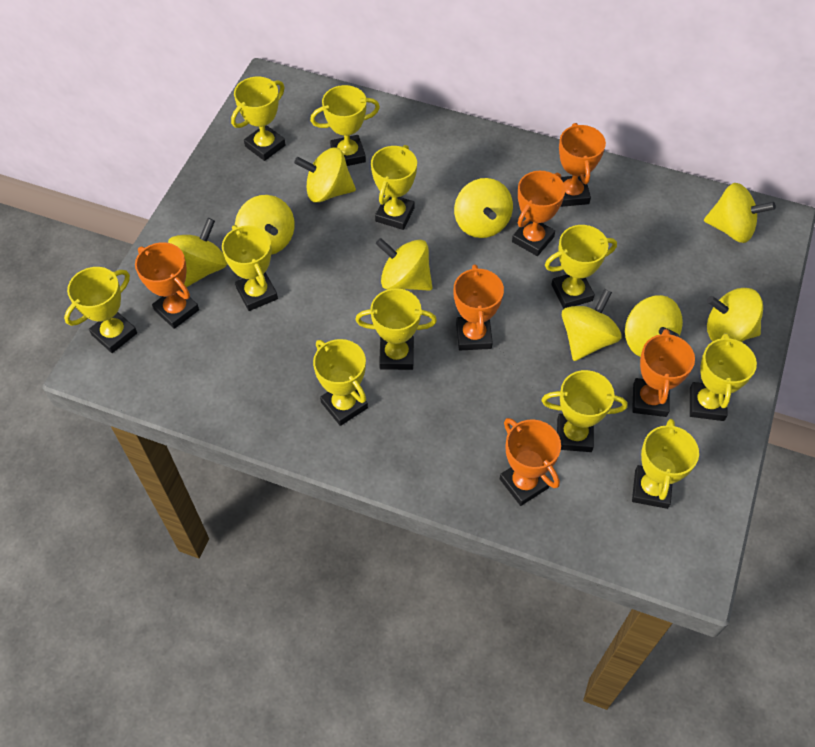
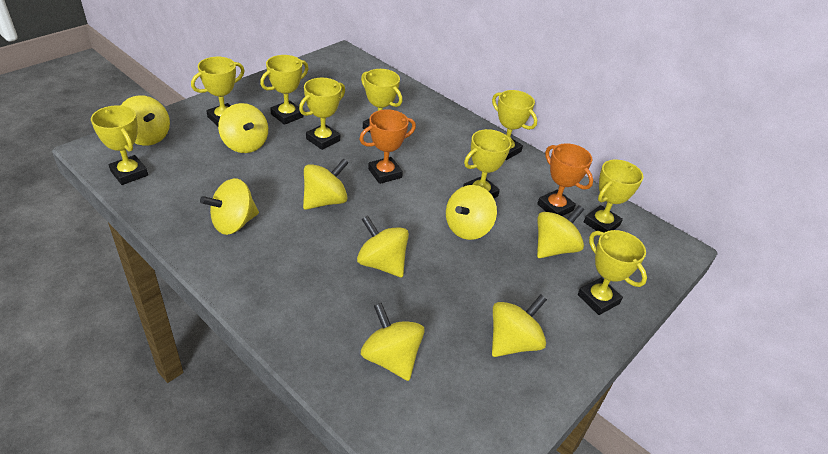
orange trophy: 6 -> 2
yellow trophy: 11 -> 9

